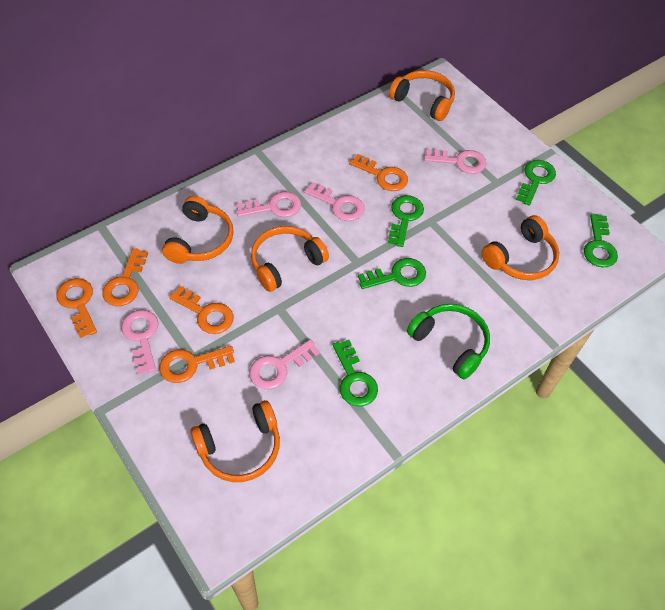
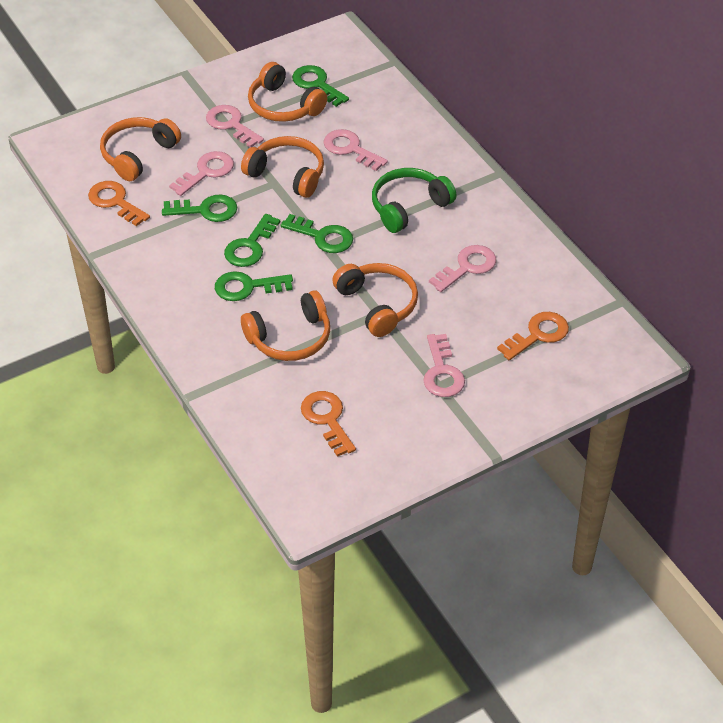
orange key: 5 -> 3

